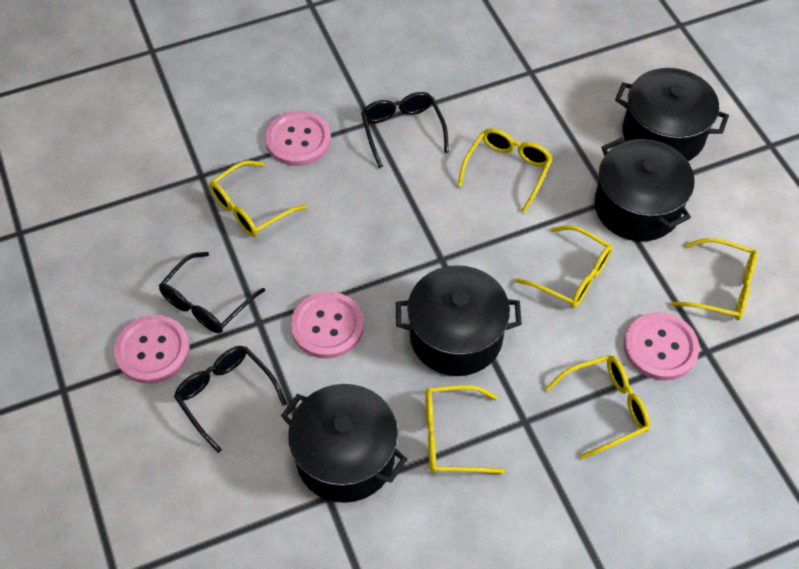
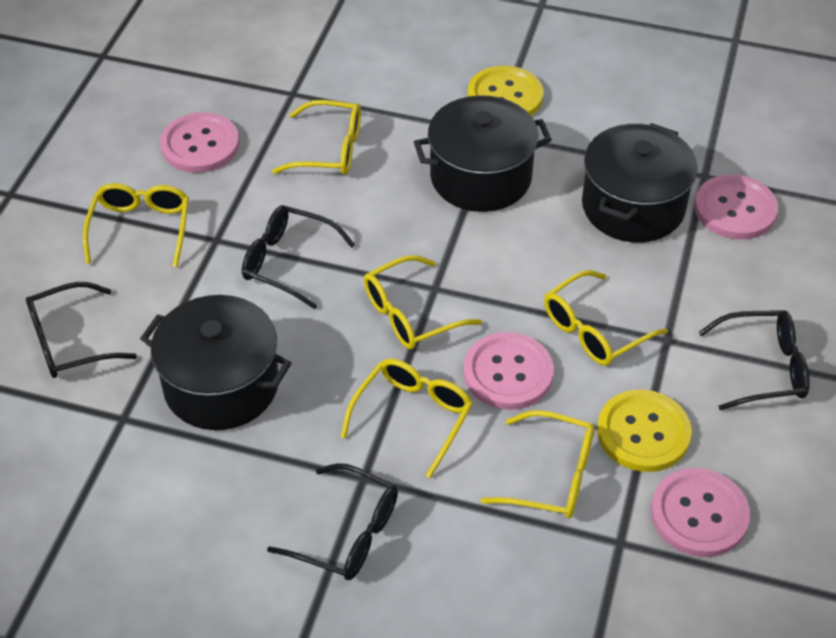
black glasses: 3 -> 4
black pot: 4 -> 3
yellow button: 0 -> 2

